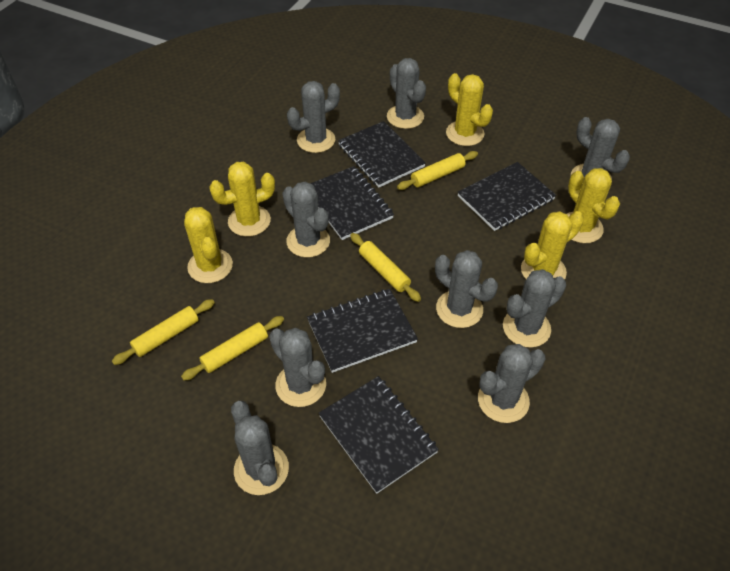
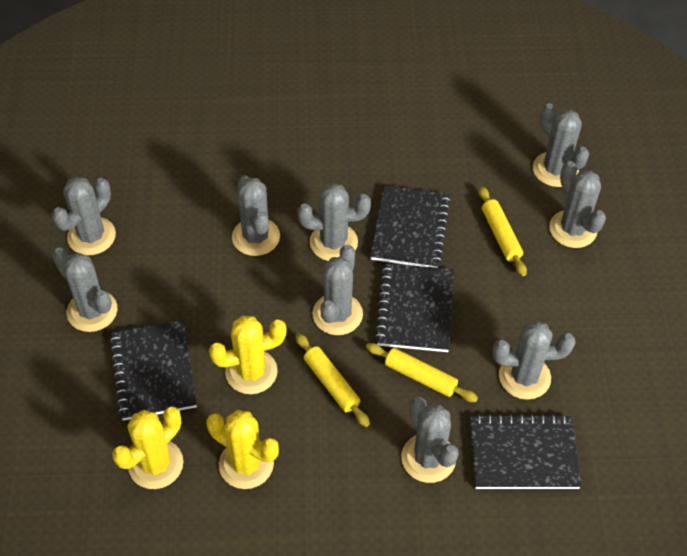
black notebook: 5 -> 4
yellow cactus: 5 -> 3
yellow rolling pin: 4 -> 3

